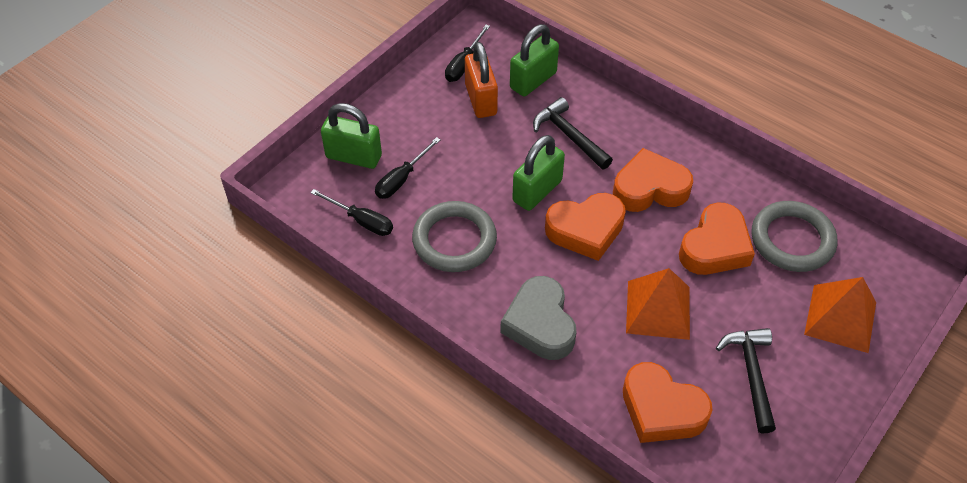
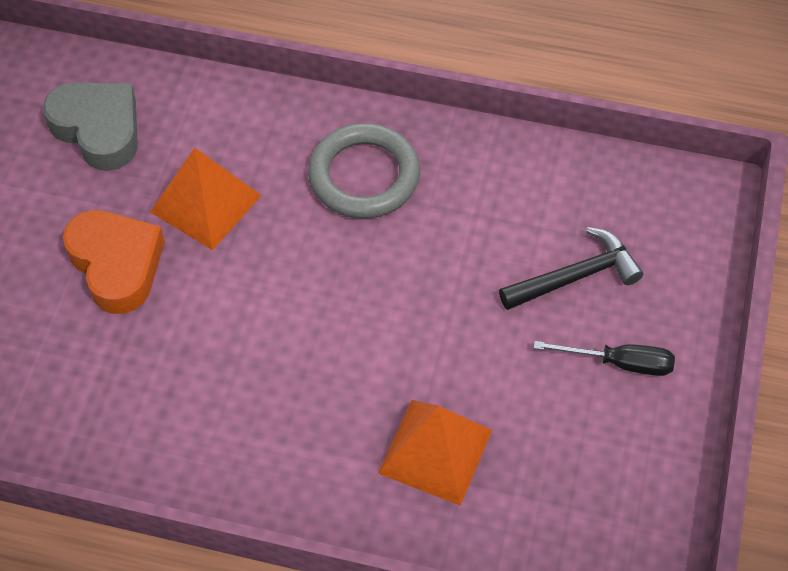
black hammer: 2 -> 1
black screwdriver: 3 -> 1
green padlock: 3 -> 0
grey ring: 2 -> 1
orange heart: 4 -> 1
orange padlock: 1 -> 0

